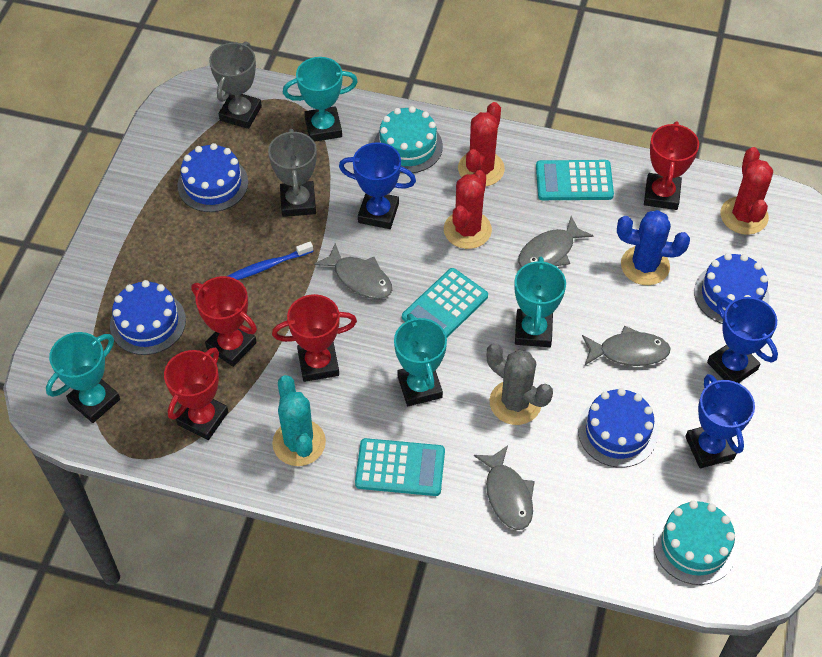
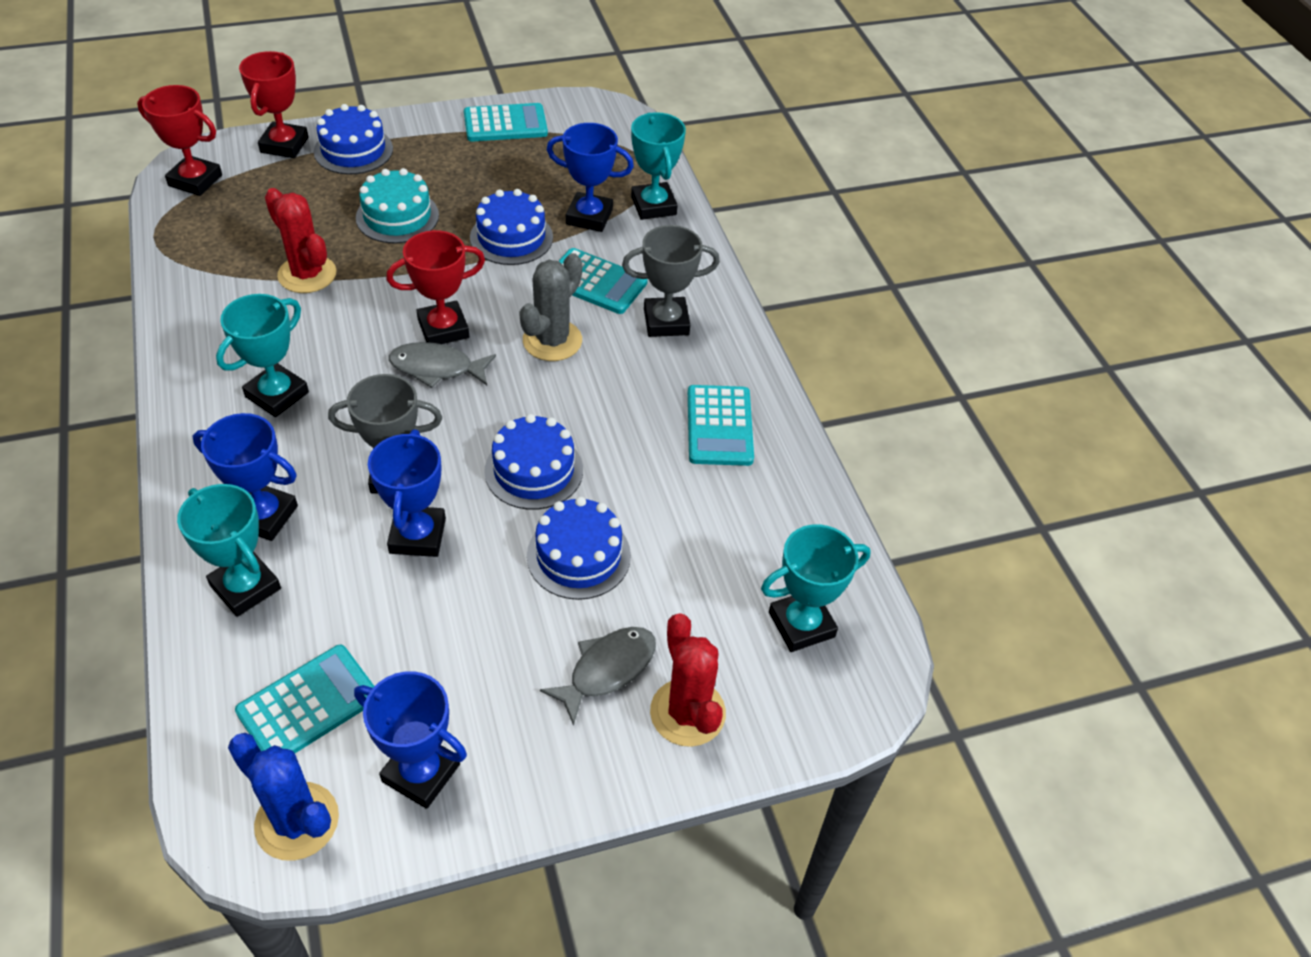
blue toothbrush: 1 -> 0
blue trophy: 3 -> 4
grey fish: 4 -> 2
red cactus: 3 -> 2
red trophy: 4 -> 3
turquoise cactus: 1 -> 0
turquoise cake: 2 -> 1
turquoise calculator: 3 -> 4

